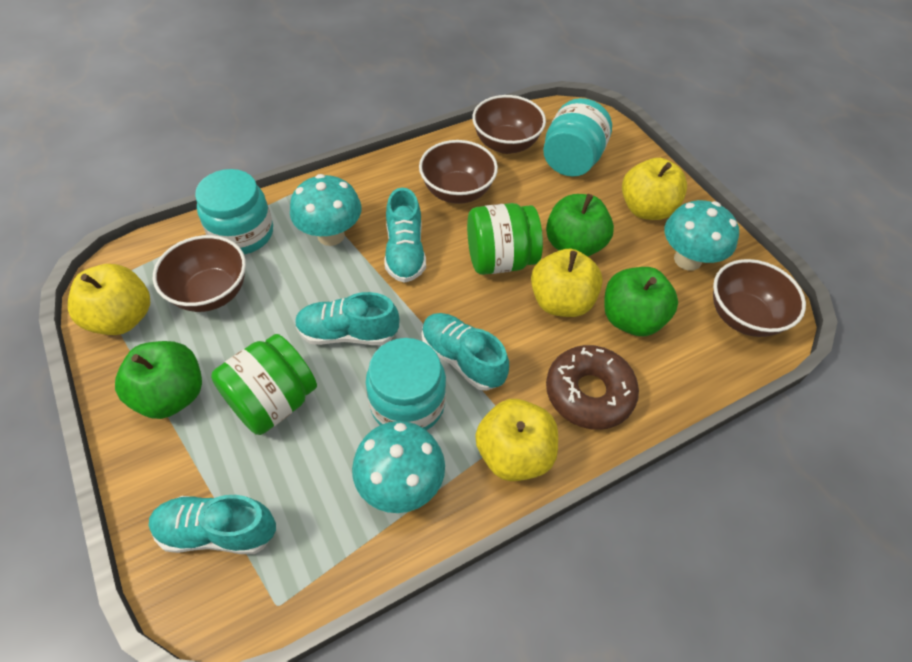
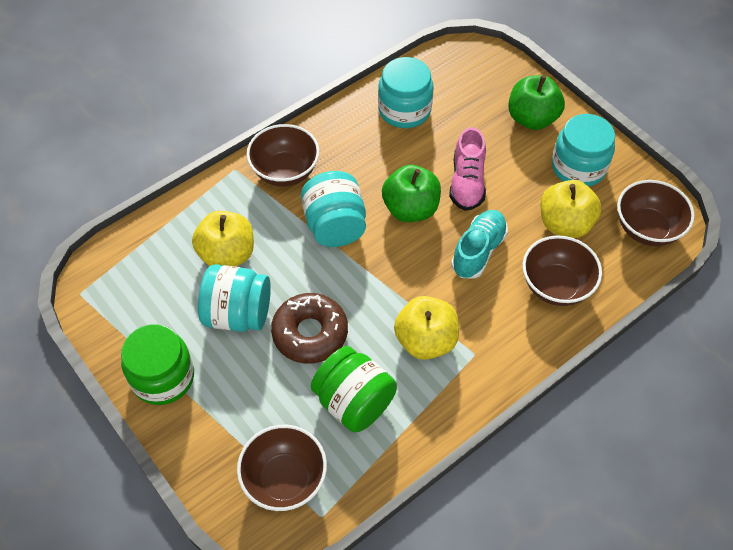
green apple: 3 -> 2
pink shoe: 0 -> 1
turquoise jar: 3 -> 4
turquoise mushroom: 3 -> 0
turquoise shoe: 4 -> 1
yellow apple: 4 -> 3

